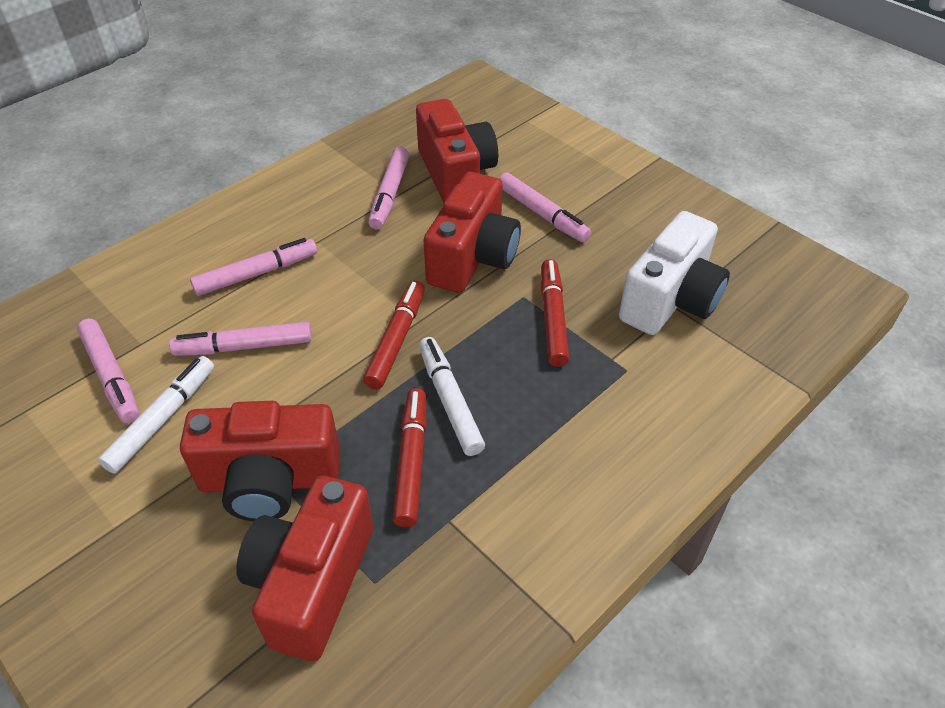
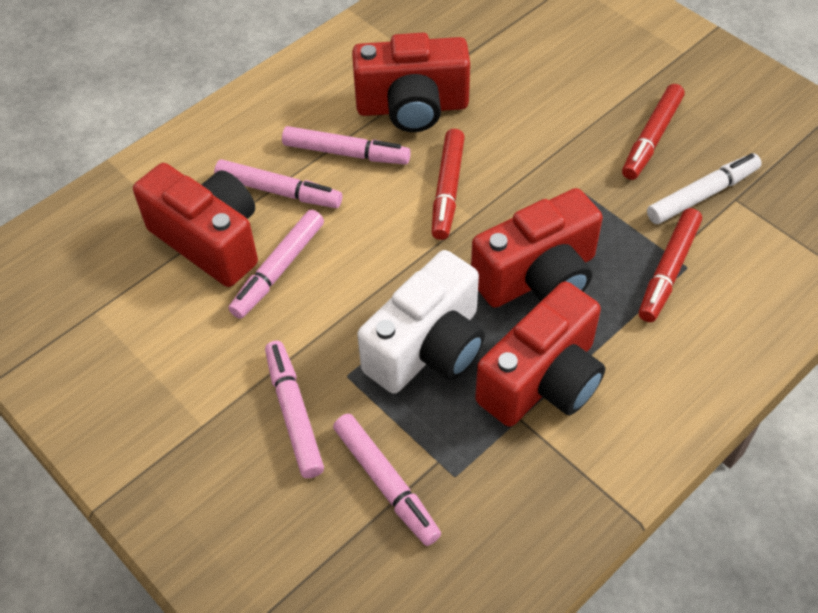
white marker: 2 -> 1

